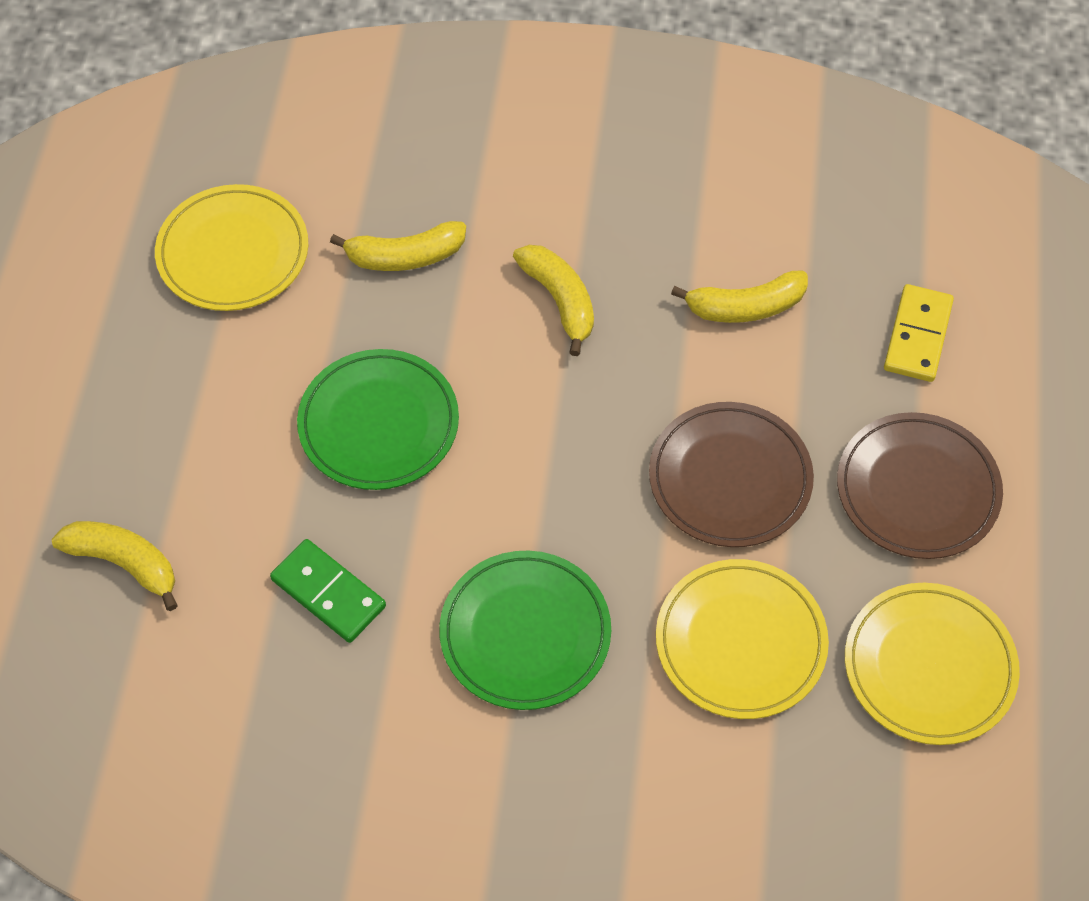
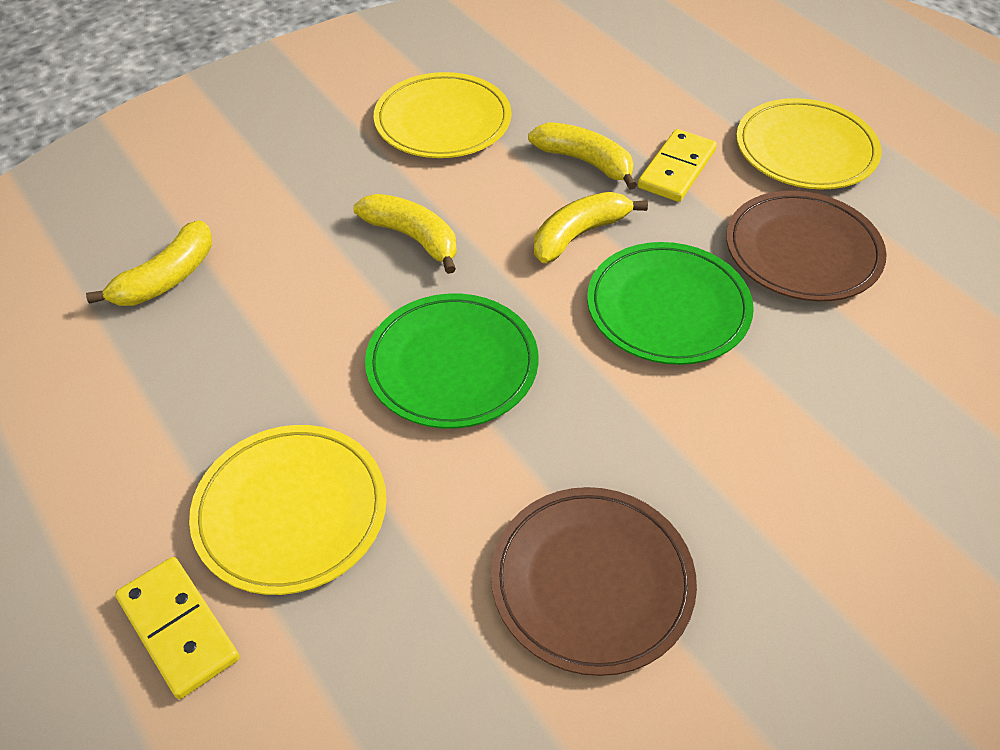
green domino: 1 -> 0
yellow domino: 1 -> 2

